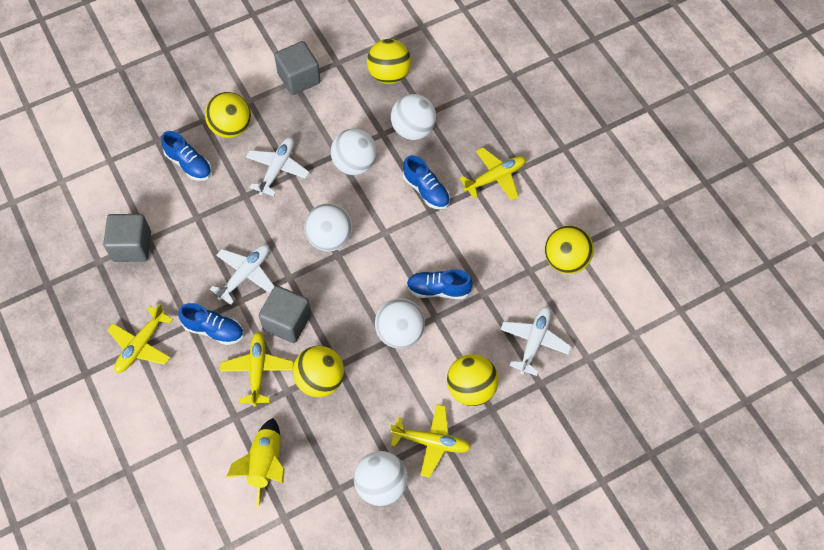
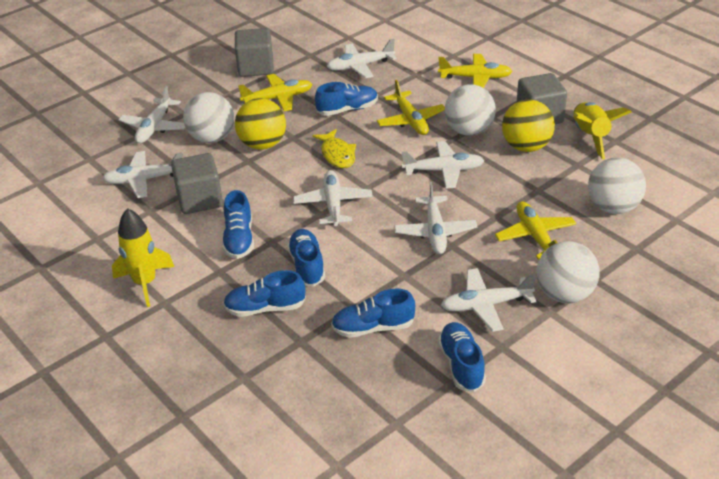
blue shoe: 4 -> 6
white ball: 5 -> 4
white plane: 3 -> 7
yellow ball: 5 -> 2
yellow fish: 0 -> 1
yellow rocket: 1 -> 2

